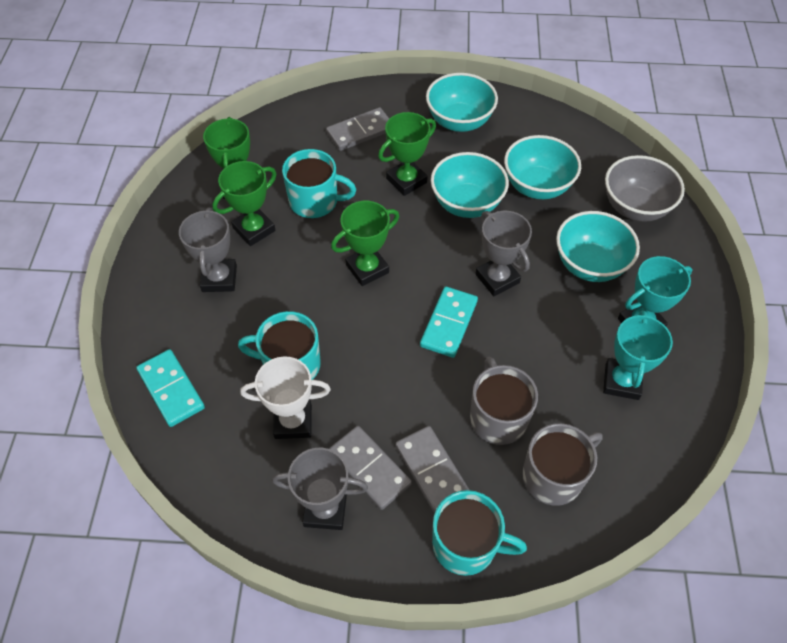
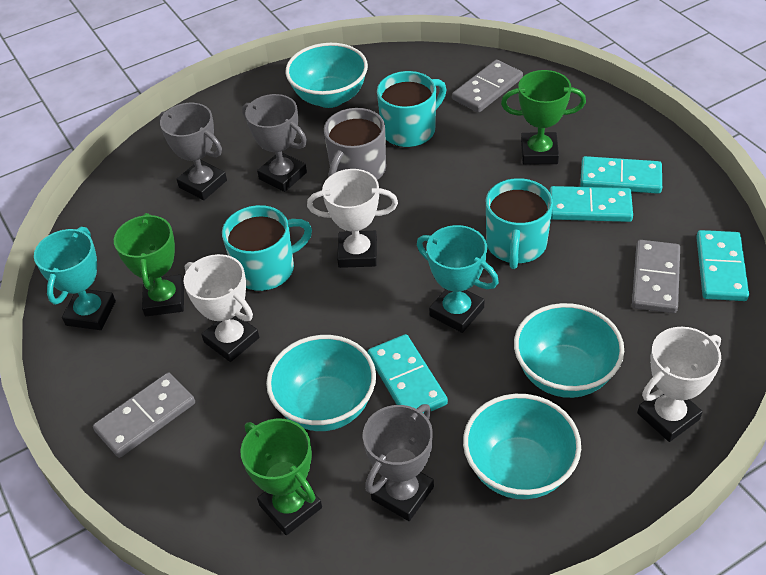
green trophy: 4 -> 3
grey bowl: 1 -> 0
grey mug: 2 -> 1
turquoise domino: 2 -> 4
white trophy: 1 -> 3

